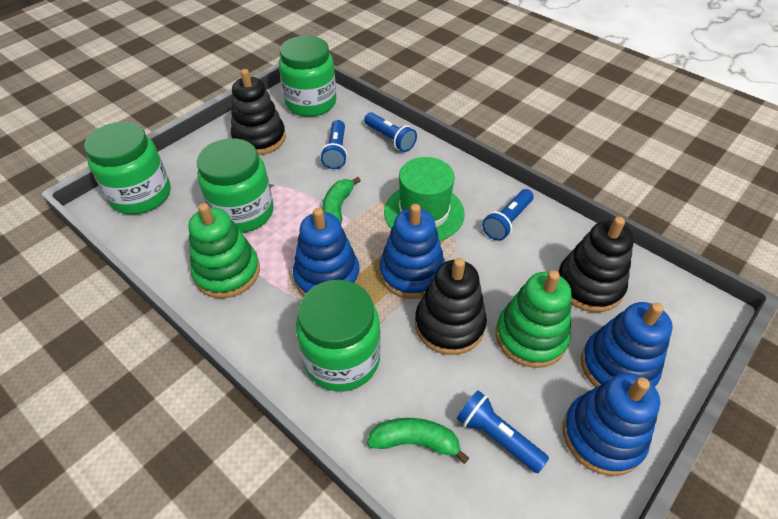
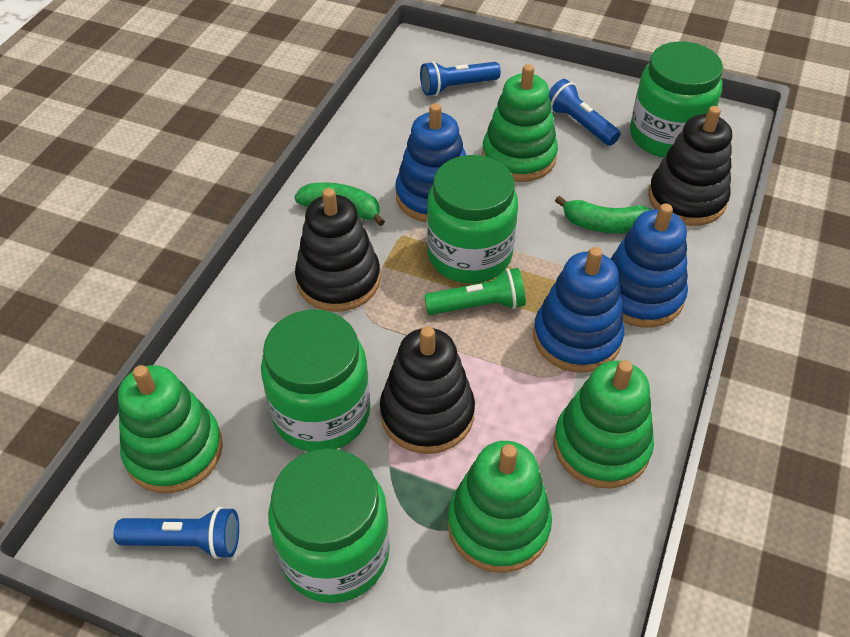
blue flashlight: 4 -> 3
blue stacking toy: 4 -> 3
green flashlight: 0 -> 1
green hat: 1 -> 0
green stacking toy: 2 -> 4

